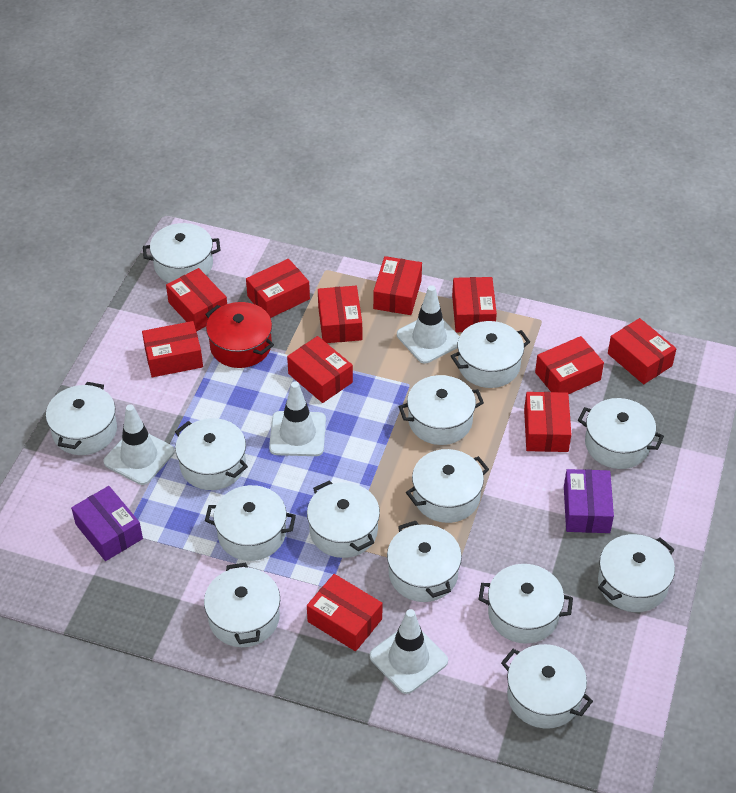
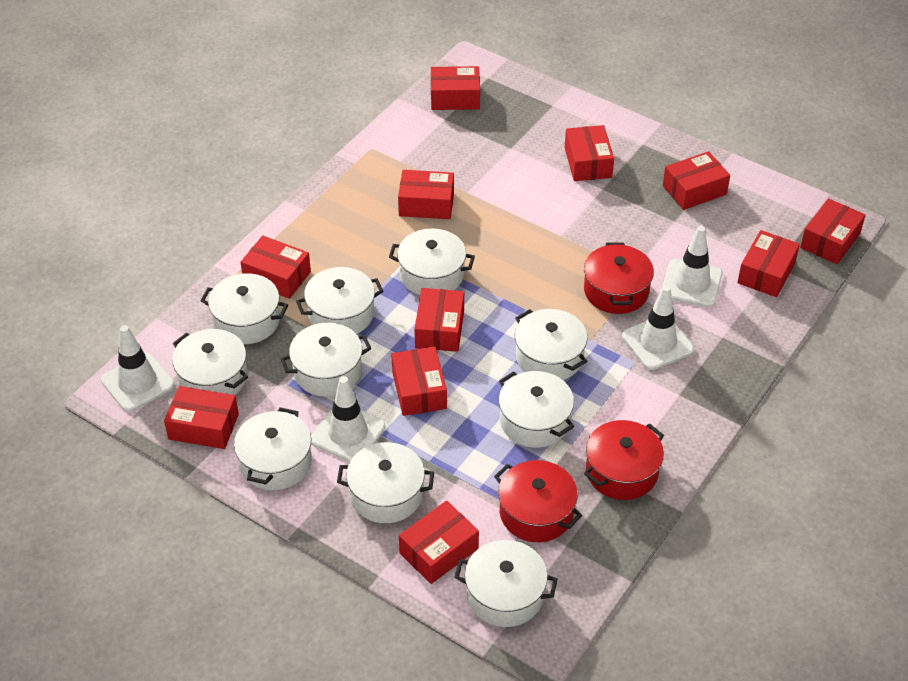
purple box: 2 -> 0
red pot: 1 -> 3
white pot: 14 -> 10

